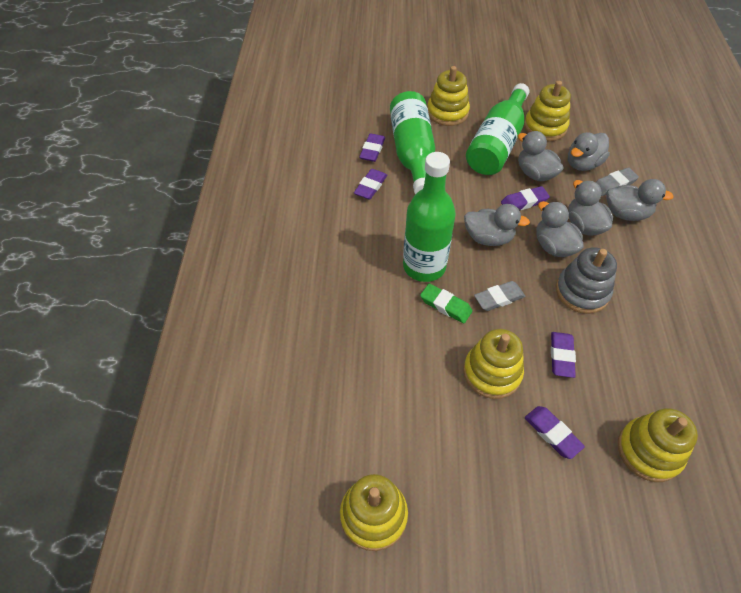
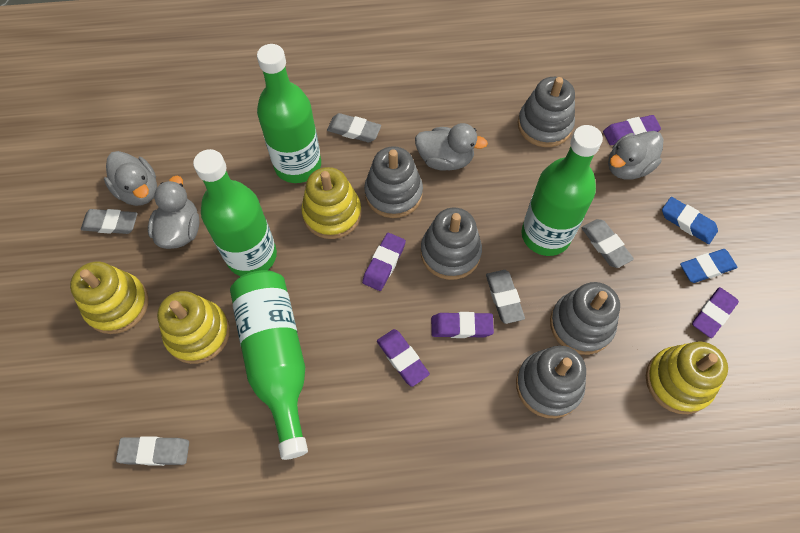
blue eraser: 0 -> 2
green bottle: 3 -> 4
green eraser: 1 -> 0
grey duck: 6 -> 4
grey eraser: 2 -> 5
grey stacking toy: 1 -> 5
yellow stacking toy: 5 -> 4

